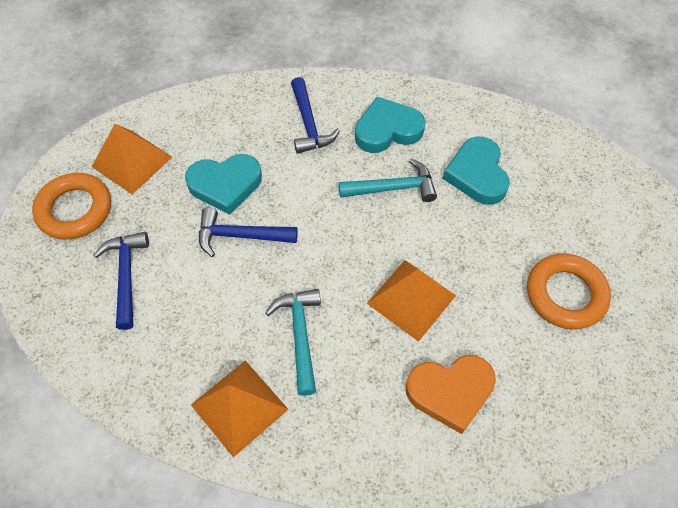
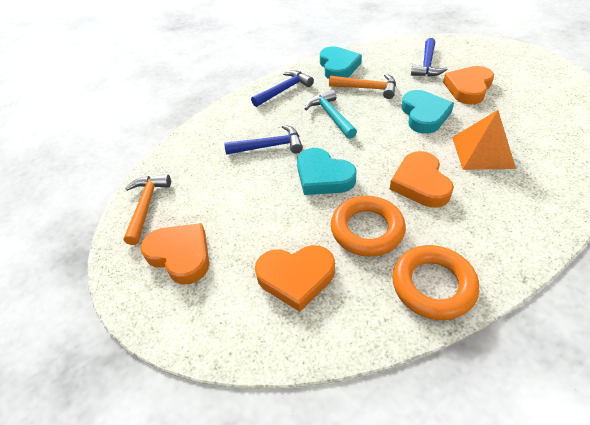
orange hammer: 0 -> 2
orange heart: 1 -> 4
orange pyramid: 3 -> 1
turquoise hammer: 2 -> 1

